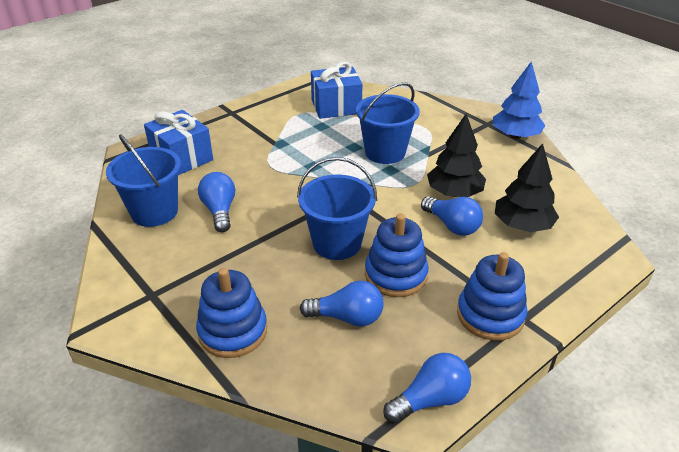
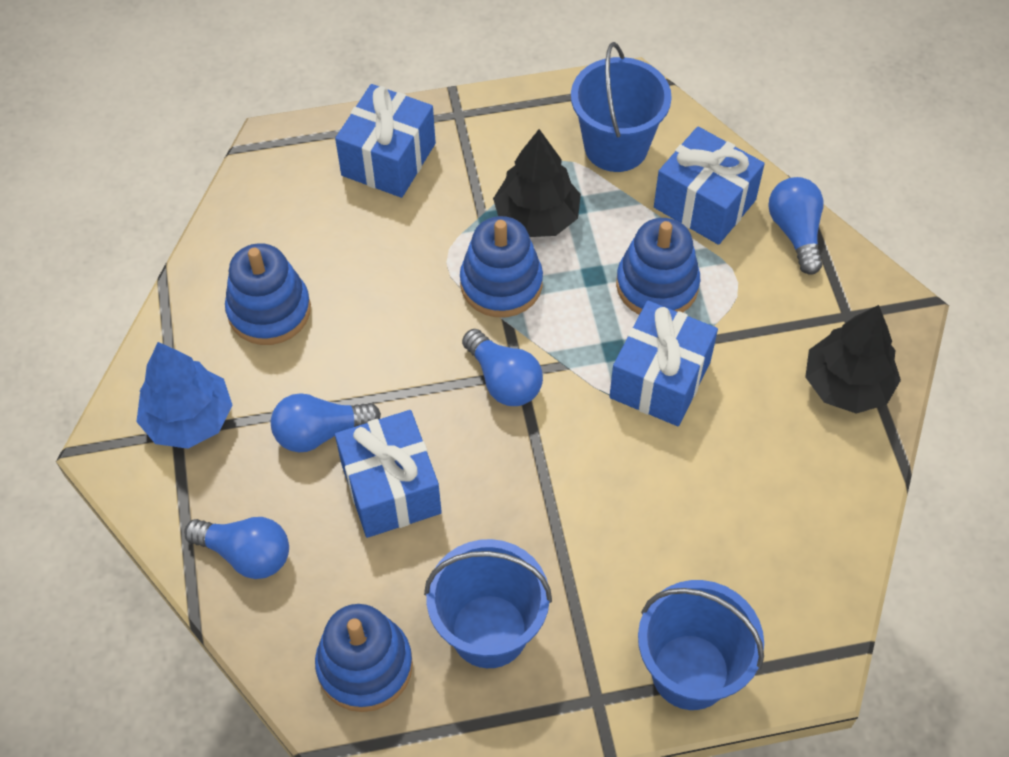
blue gift: 2 -> 4
blue stacking toy: 3 -> 4

